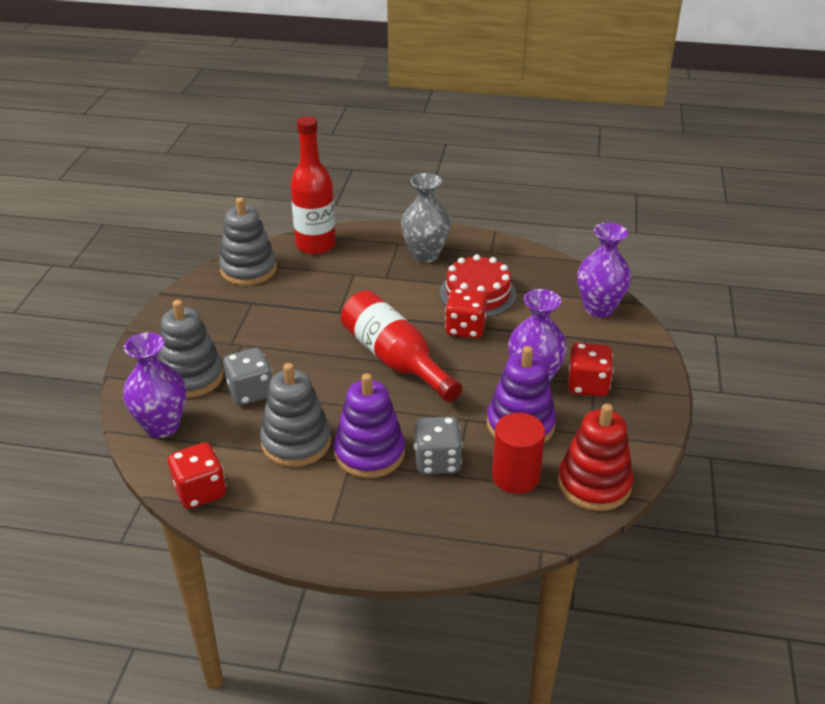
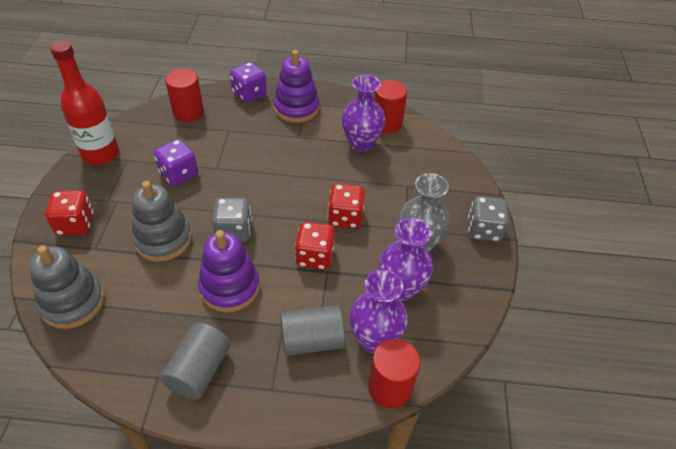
grey cylinder: 0 -> 2
grey stacking toy: 3 -> 2
purple dice: 0 -> 2
red bottle: 2 -> 1
red cake: 1 -> 0
red cylinder: 1 -> 3
red stacking toy: 1 -> 0

